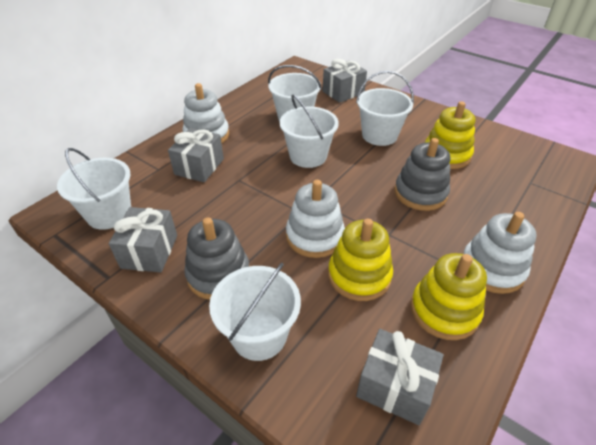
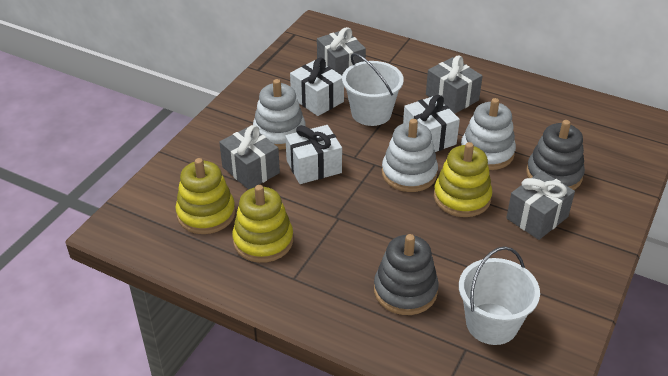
white bucket: 5 -> 2
white gift: 0 -> 3

